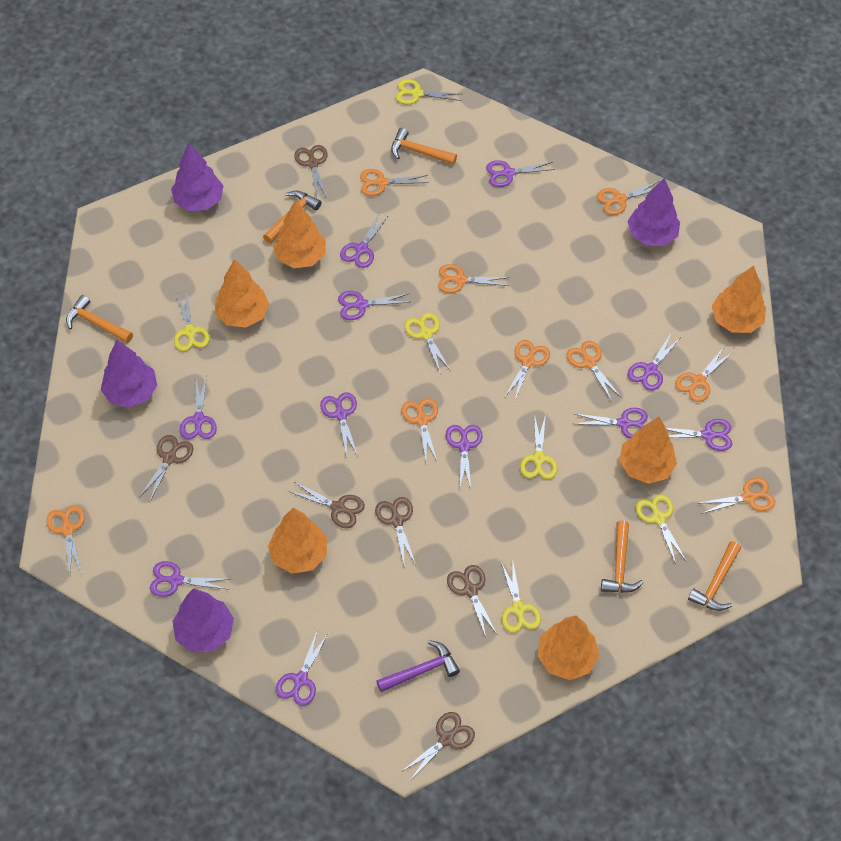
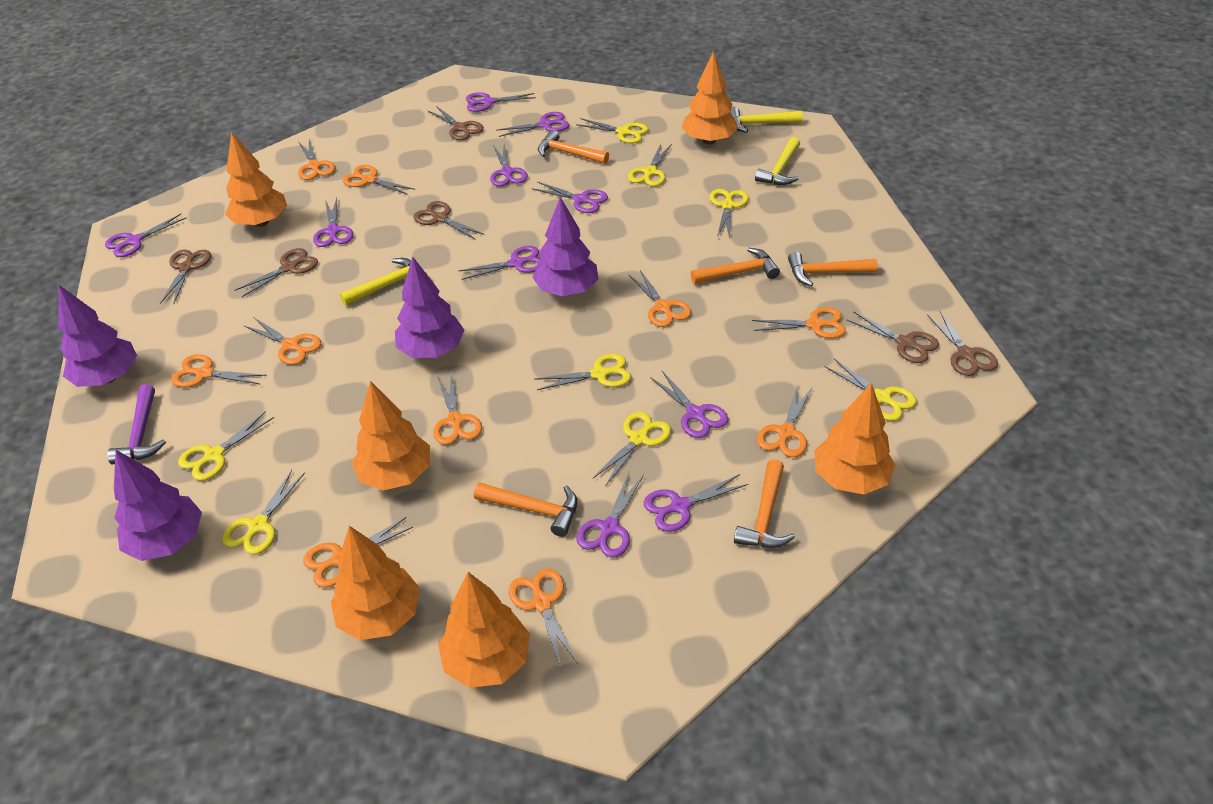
orange scissors: 9 -> 10
purple scissors: 11 -> 10
yellow hammer: 0 -> 3
yellow scissors: 6 -> 8

